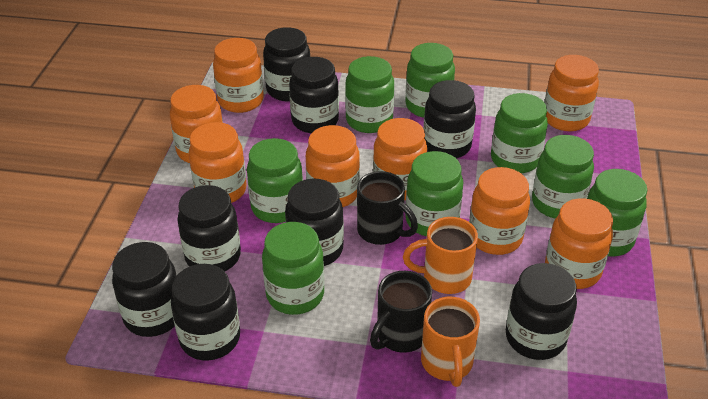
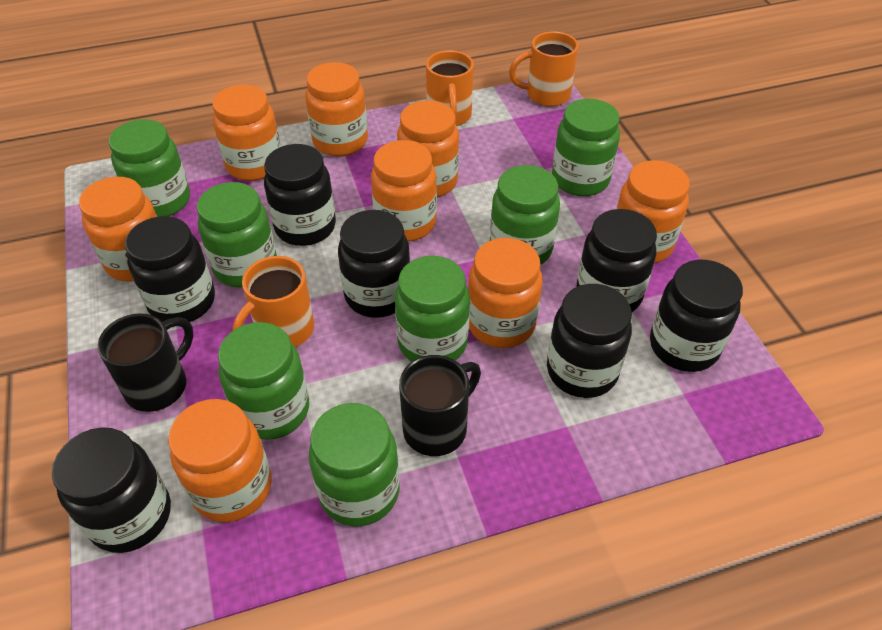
black jar: 8 -> 7
green jar: 8 -> 7
orange mug: 2 -> 3

